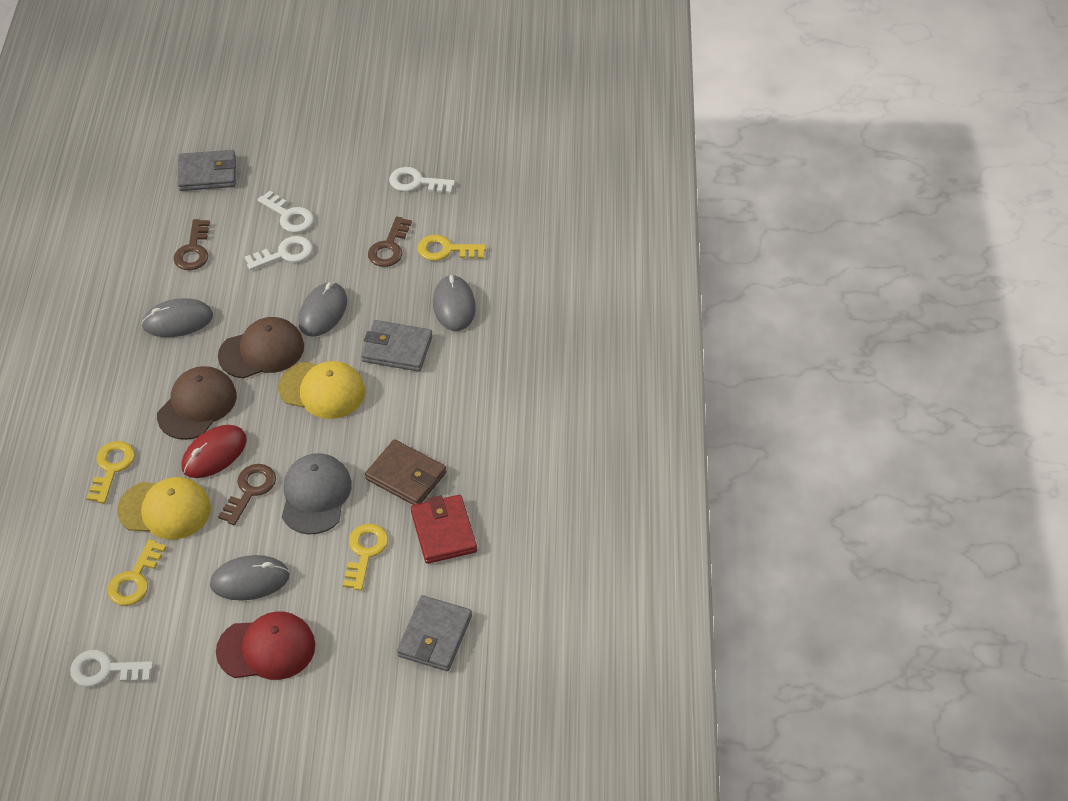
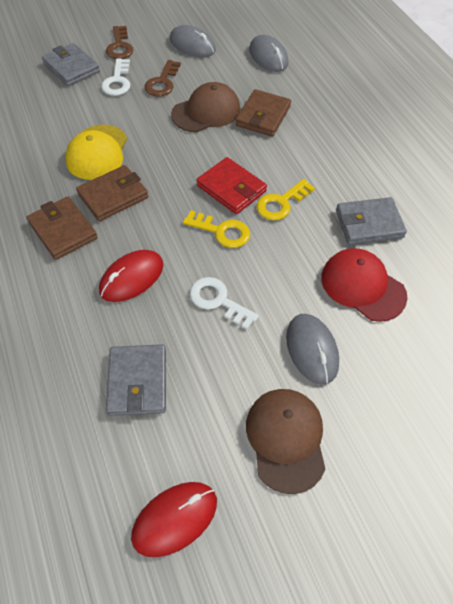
brown key: 3 -> 2
brown wallet: 1 -> 3
grey cap: 1 -> 0
grey mouse: 4 -> 3
red mouse: 1 -> 2
white key: 4 -> 2
yellow cap: 2 -> 1
yellow key: 4 -> 2

